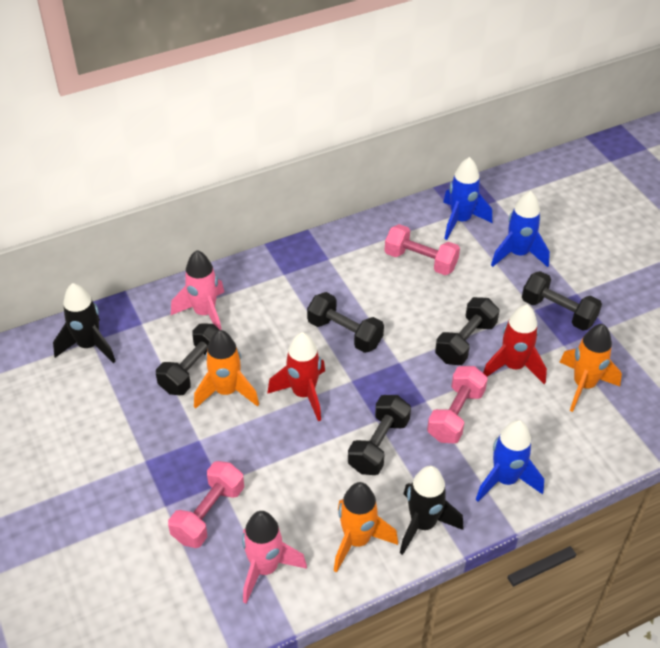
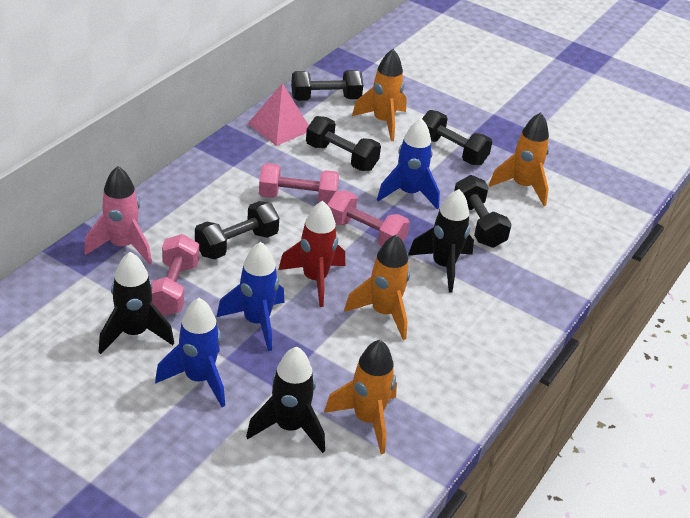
black rocket: 2 -> 3
orange rocket: 3 -> 4
pink pyramid: 0 -> 1
pink rocket: 2 -> 1
red rocket: 2 -> 1

